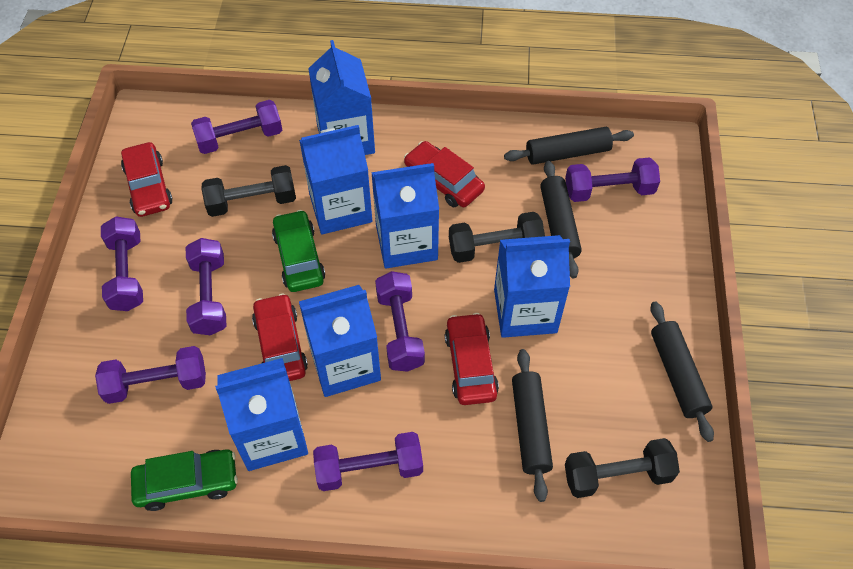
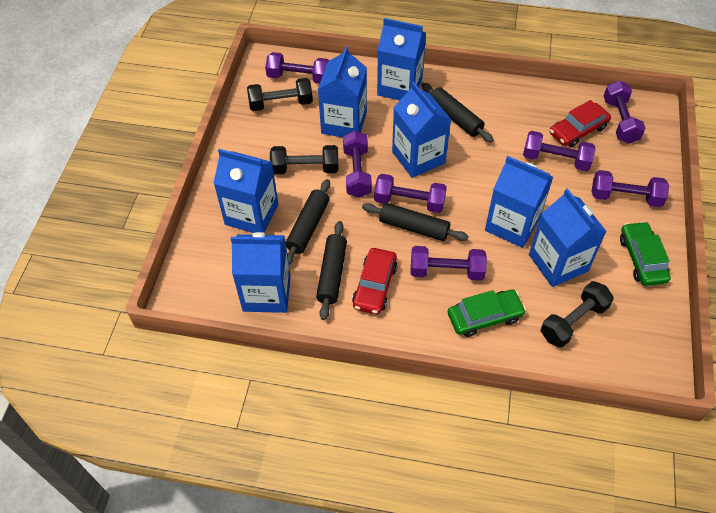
blue carton: 6 -> 7
red car: 4 -> 2

